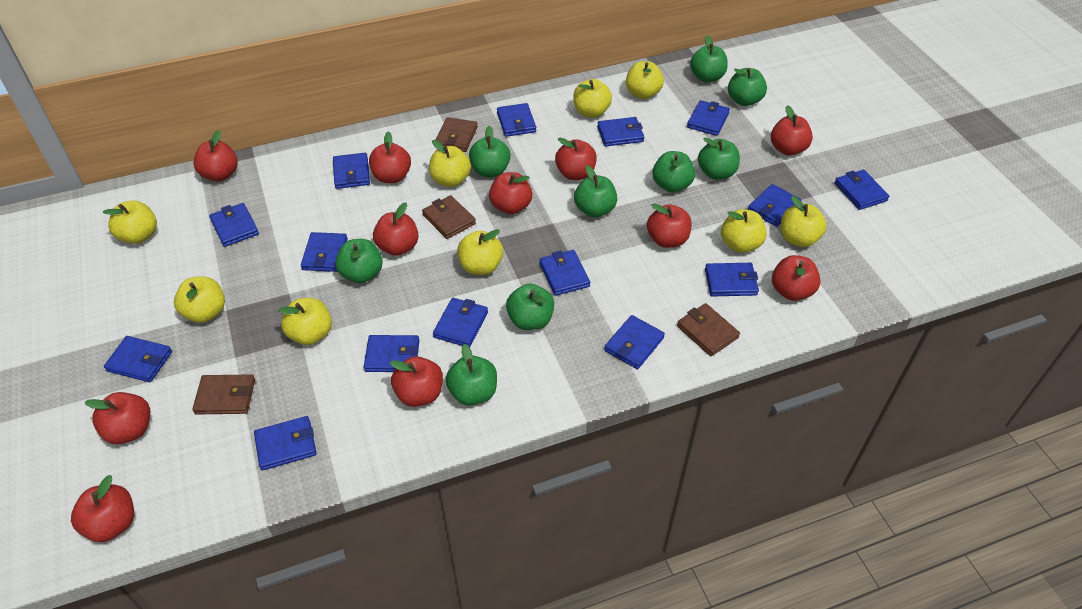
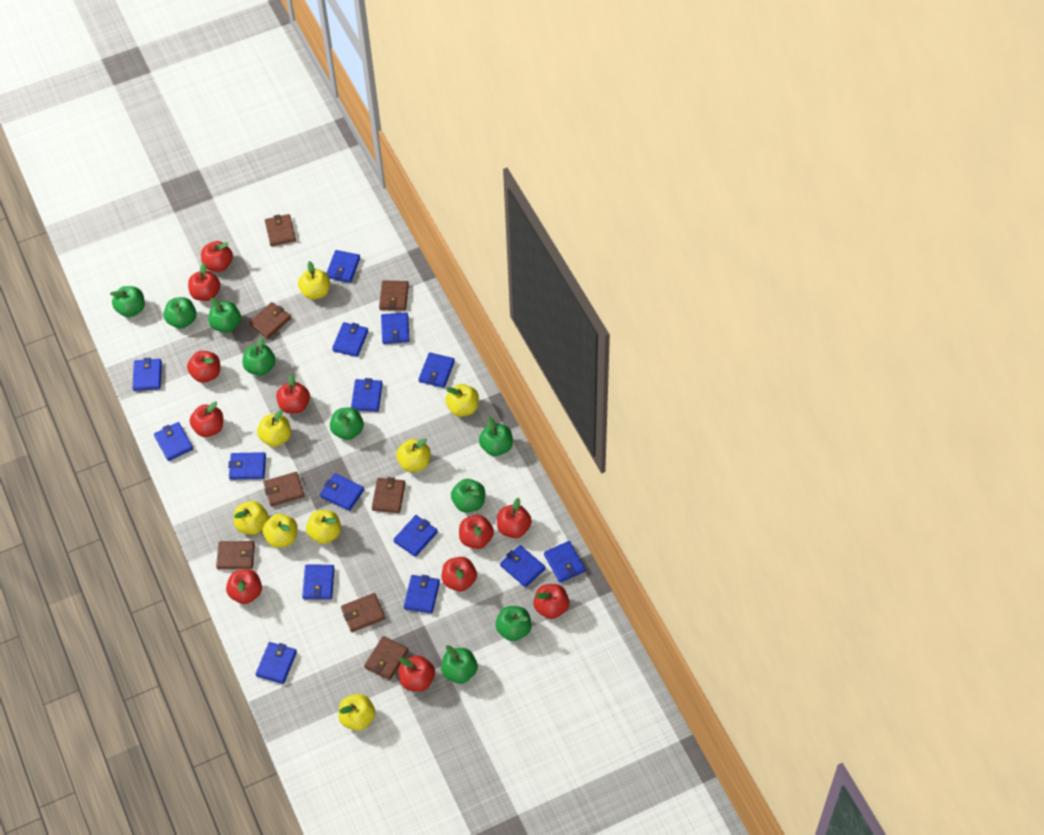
brown wallet: 4 -> 8
yellow apple: 9 -> 8

